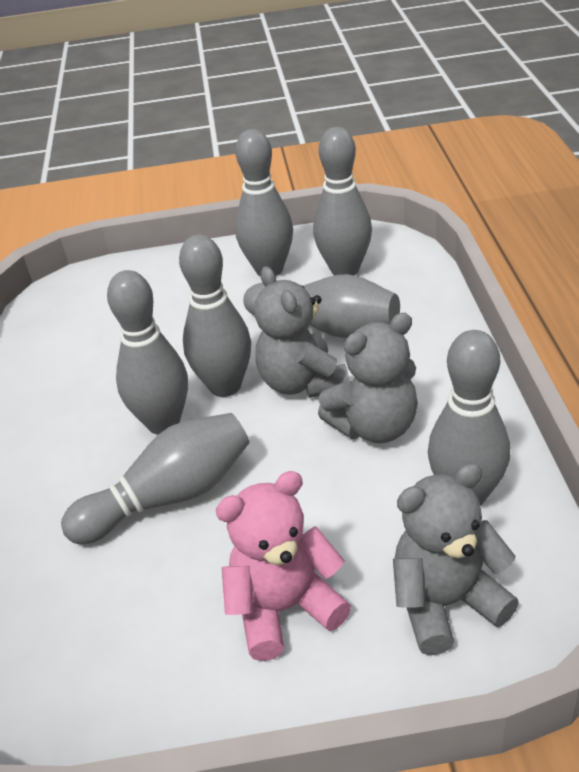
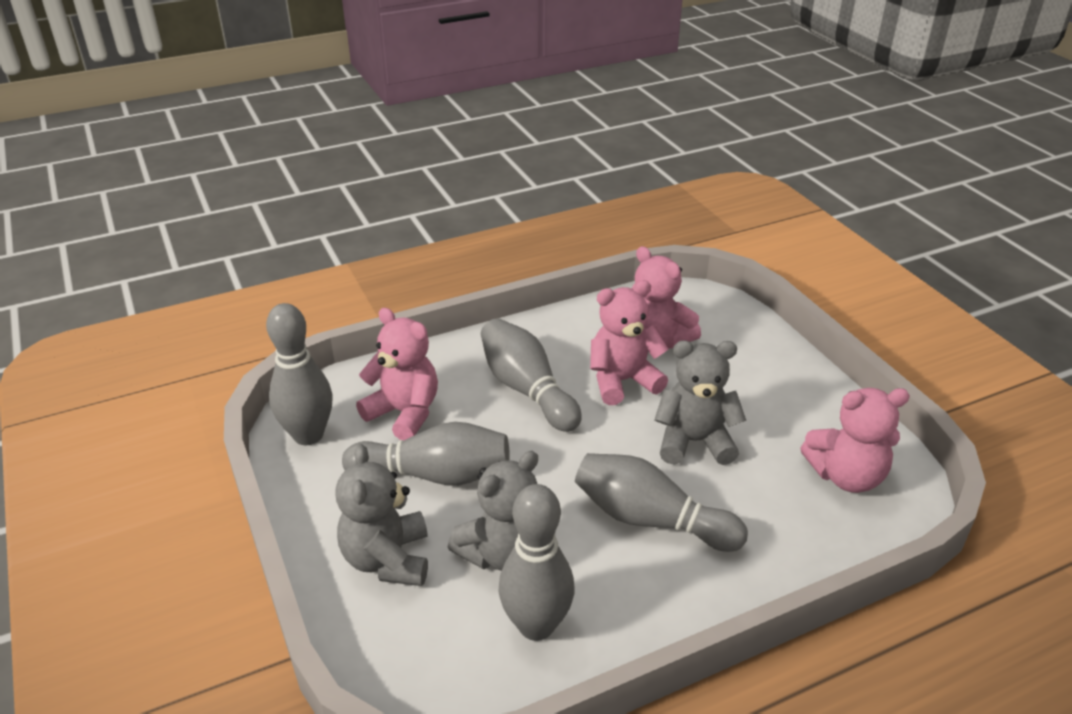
grey bowling pin: 7 -> 5
pink teddy bear: 1 -> 4

